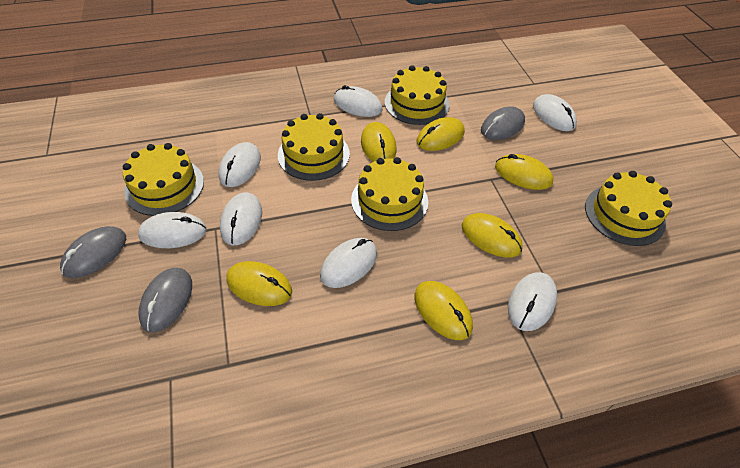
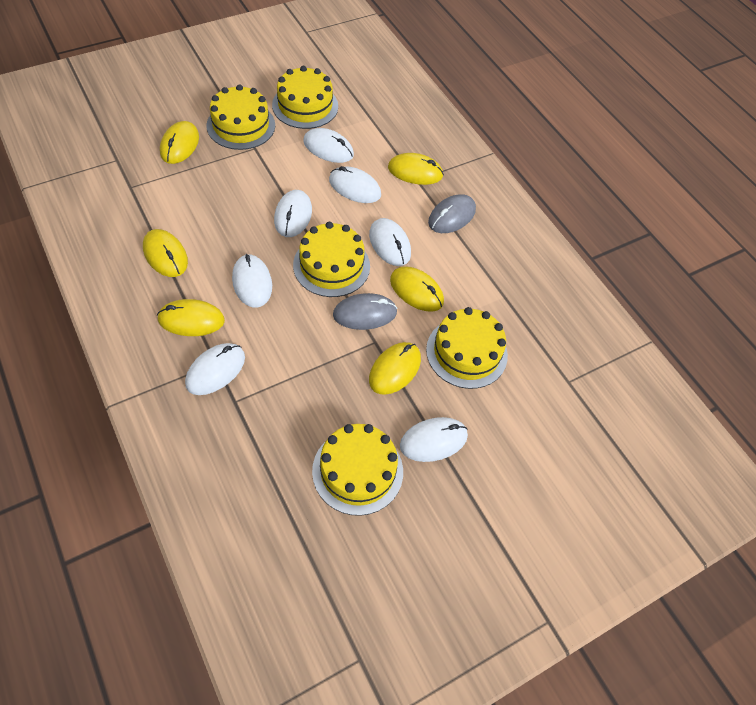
grey mouse: 3 -> 2

